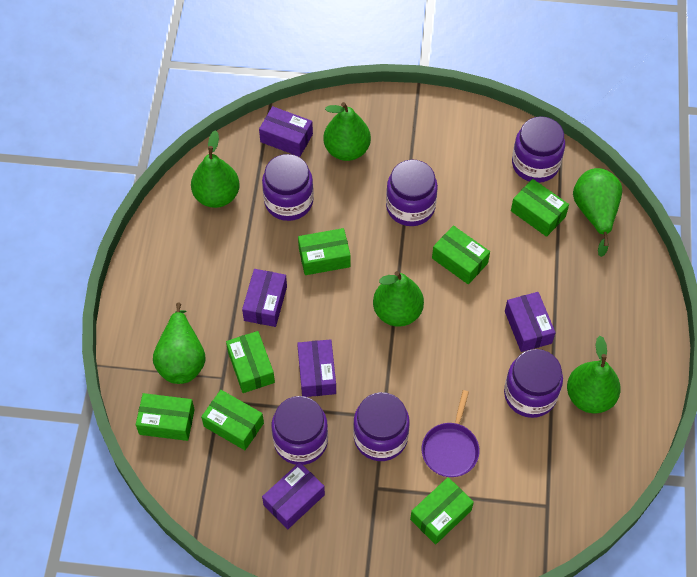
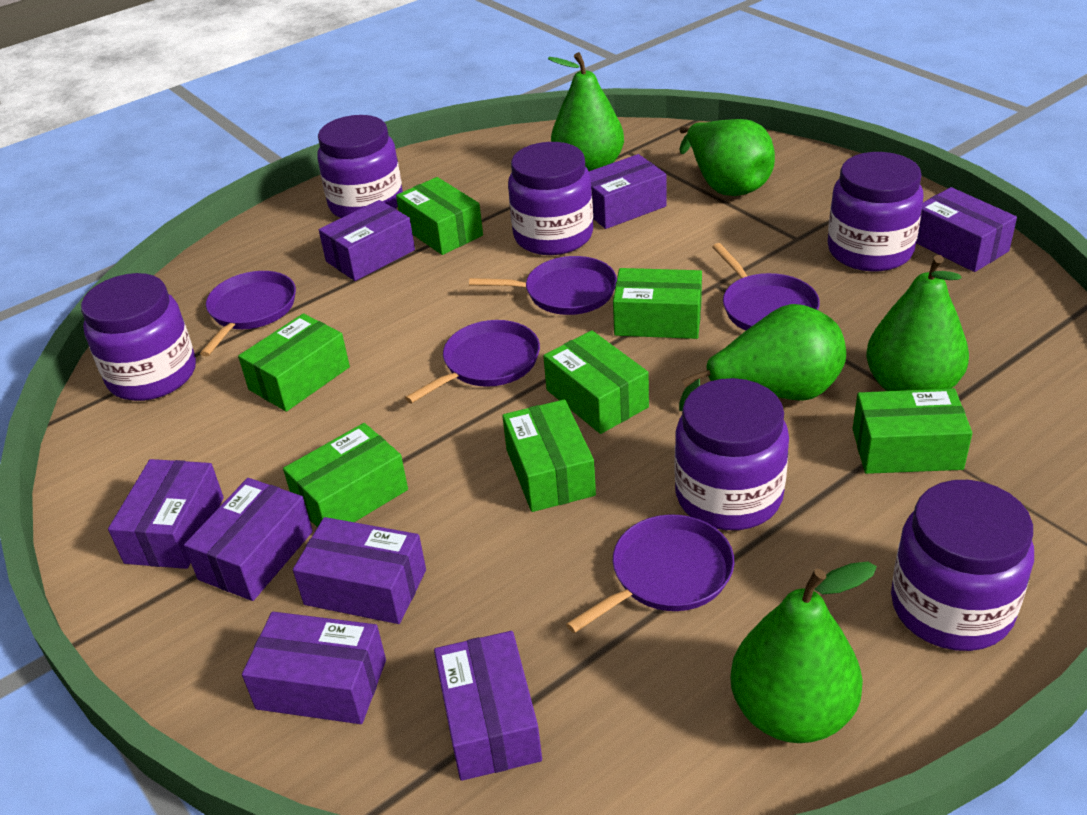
green pear: 6 -> 5
purple box: 5 -> 8
purple pan: 1 -> 5

